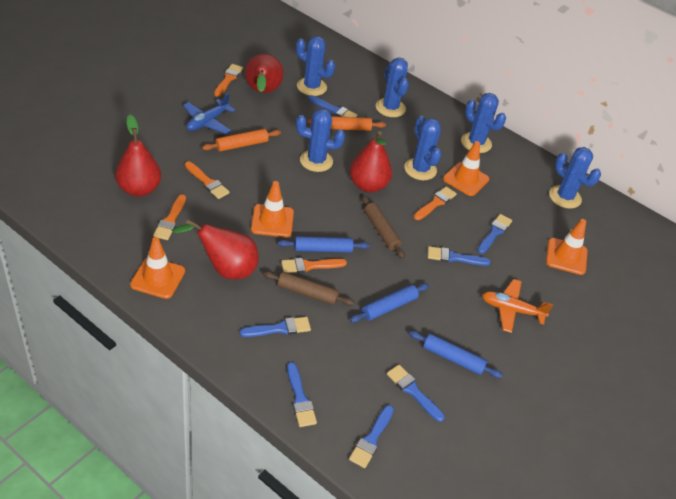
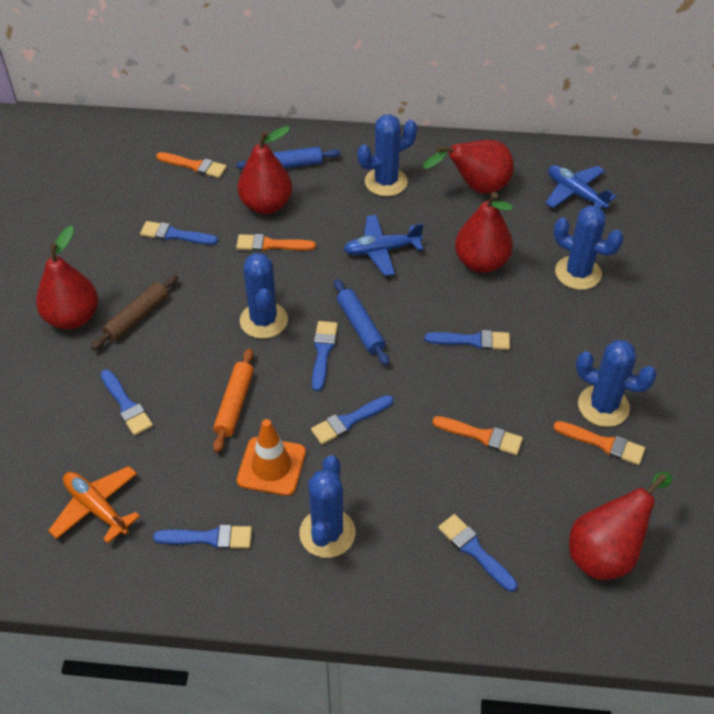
blue cactus: 6 -> 5
blue plane: 1 -> 2
blue rolling pin: 3 -> 2
brown rolling pin: 2 -> 1
orange brush: 5 -> 4
orange rolling pin: 2 -> 1
orange traffic cone: 4 -> 1
red pear: 4 -> 5

